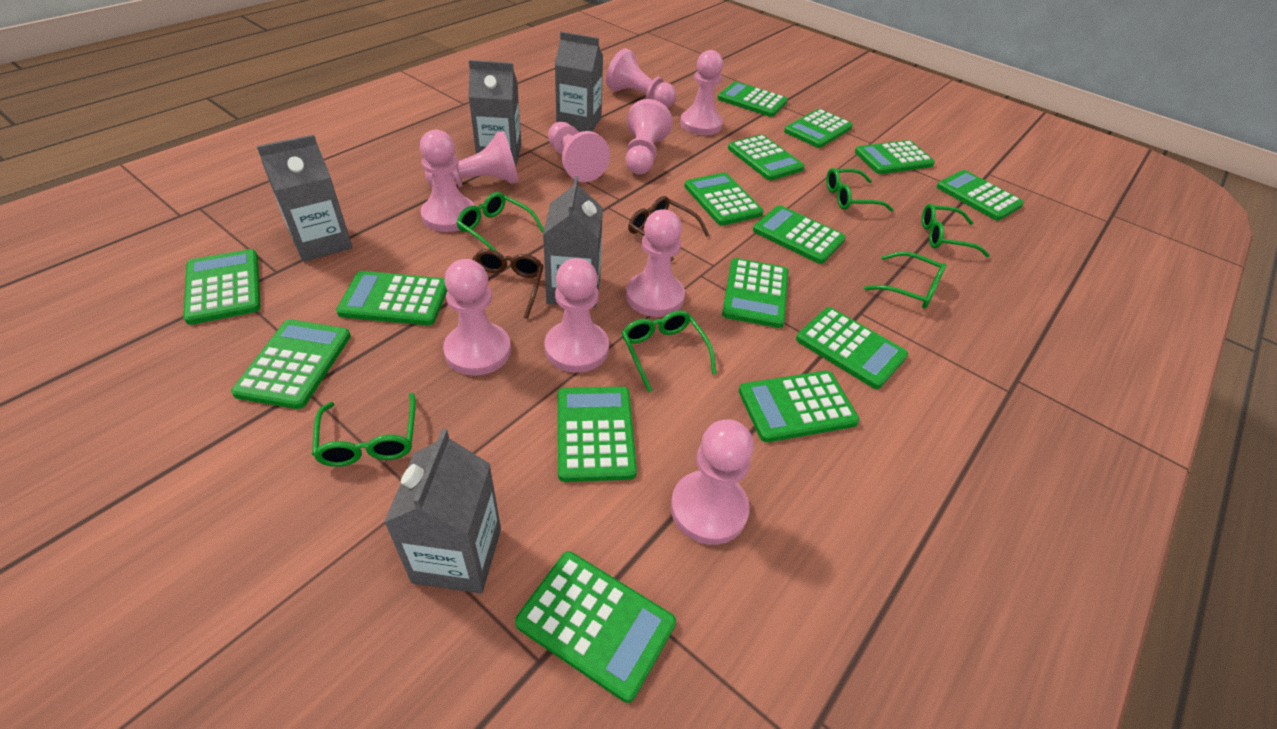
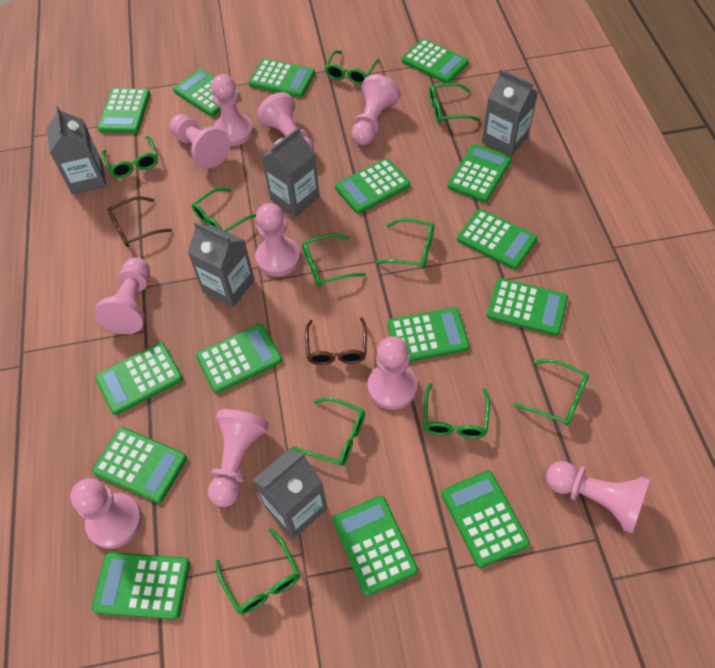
green glasses: 6 -> 10

